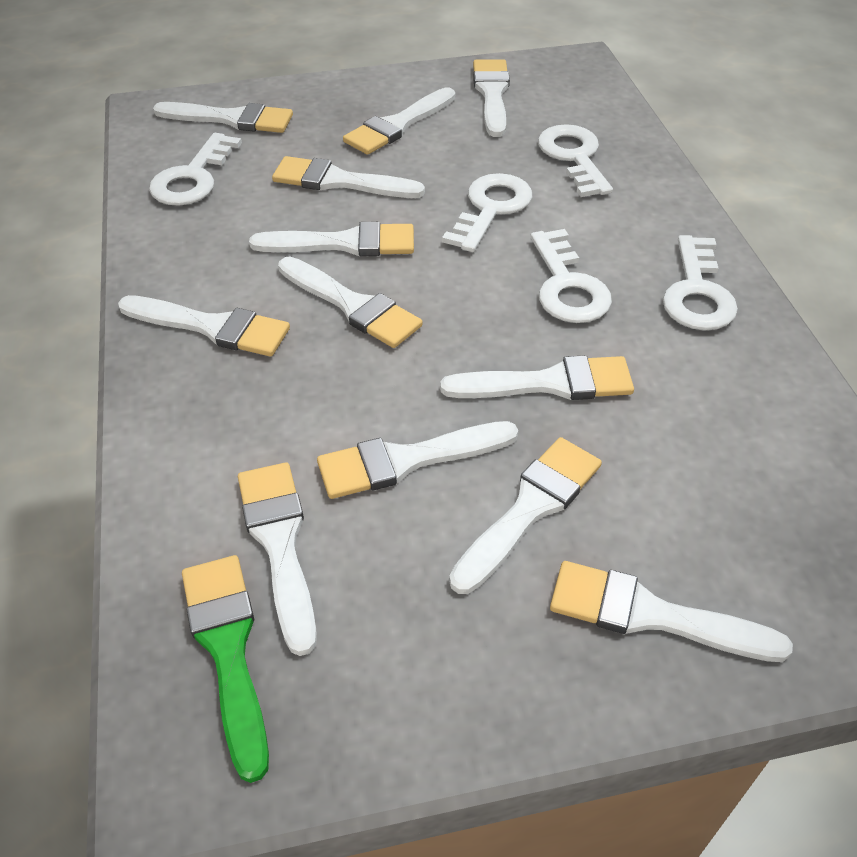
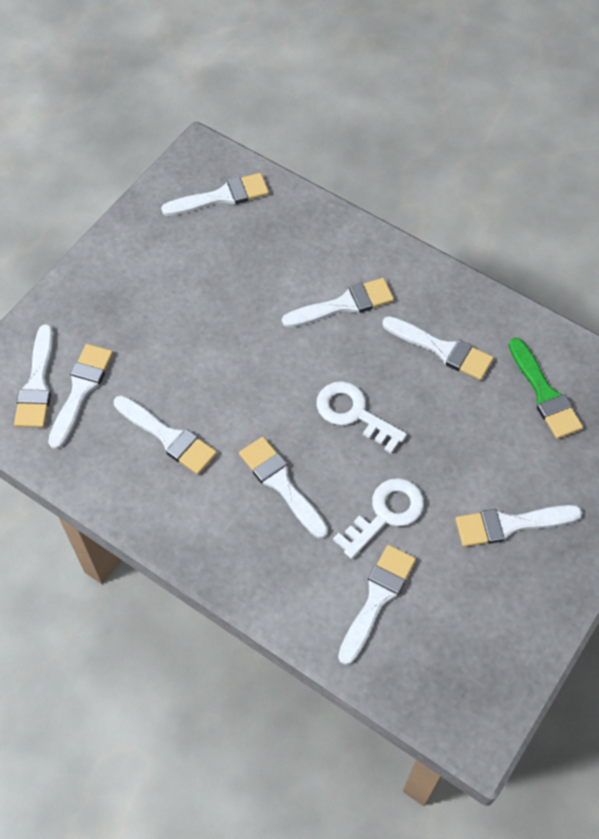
white brush: 12 -> 9
white key: 5 -> 2

